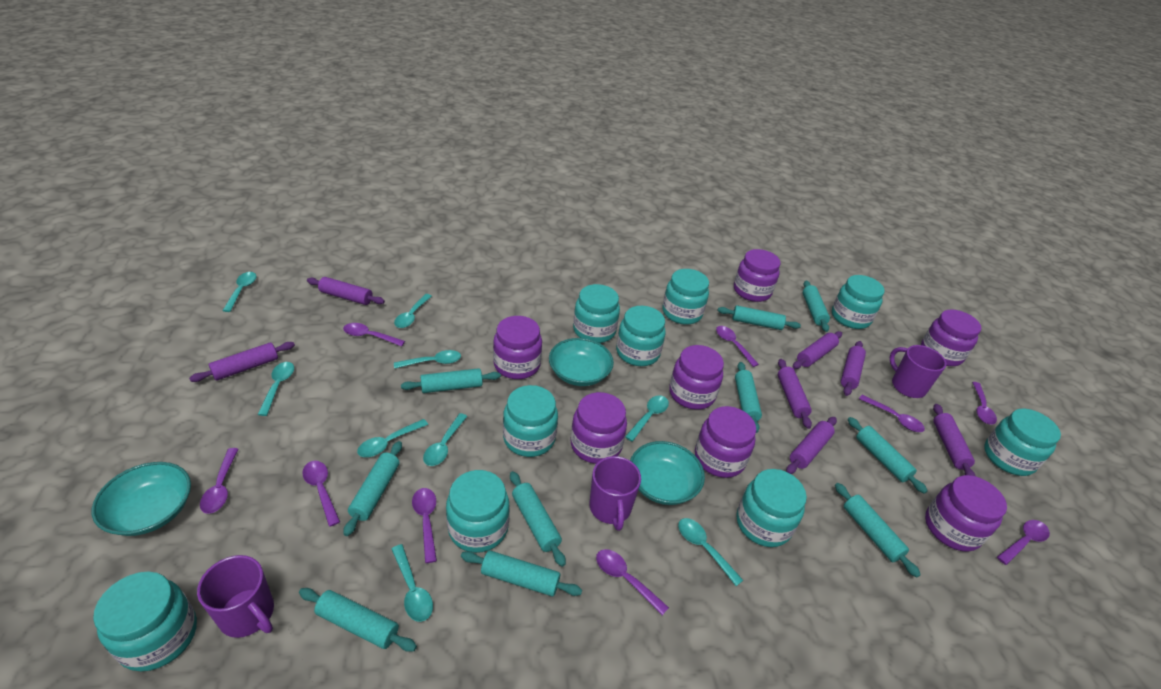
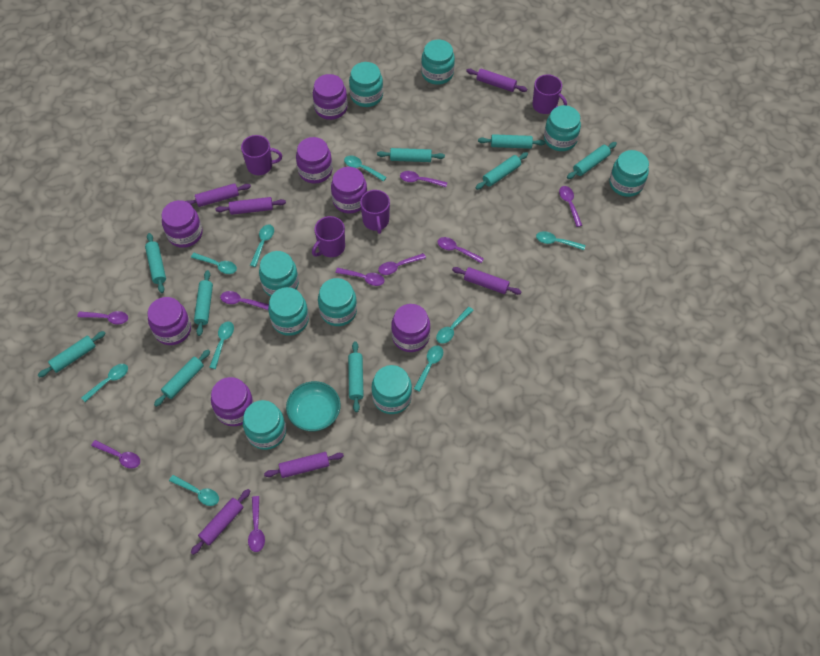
purple mug: 3 -> 4
purple rolling pin: 7 -> 6
turquoise bowl: 3 -> 1
turquoise rolling pin: 10 -> 9

